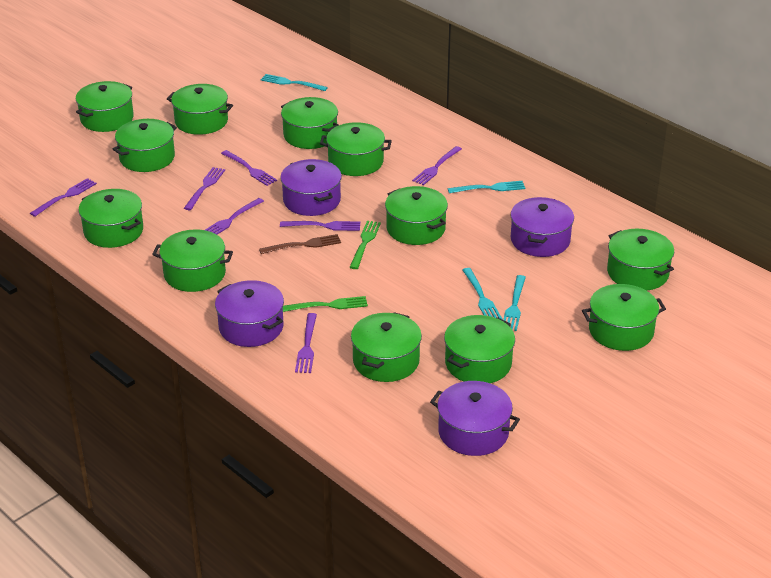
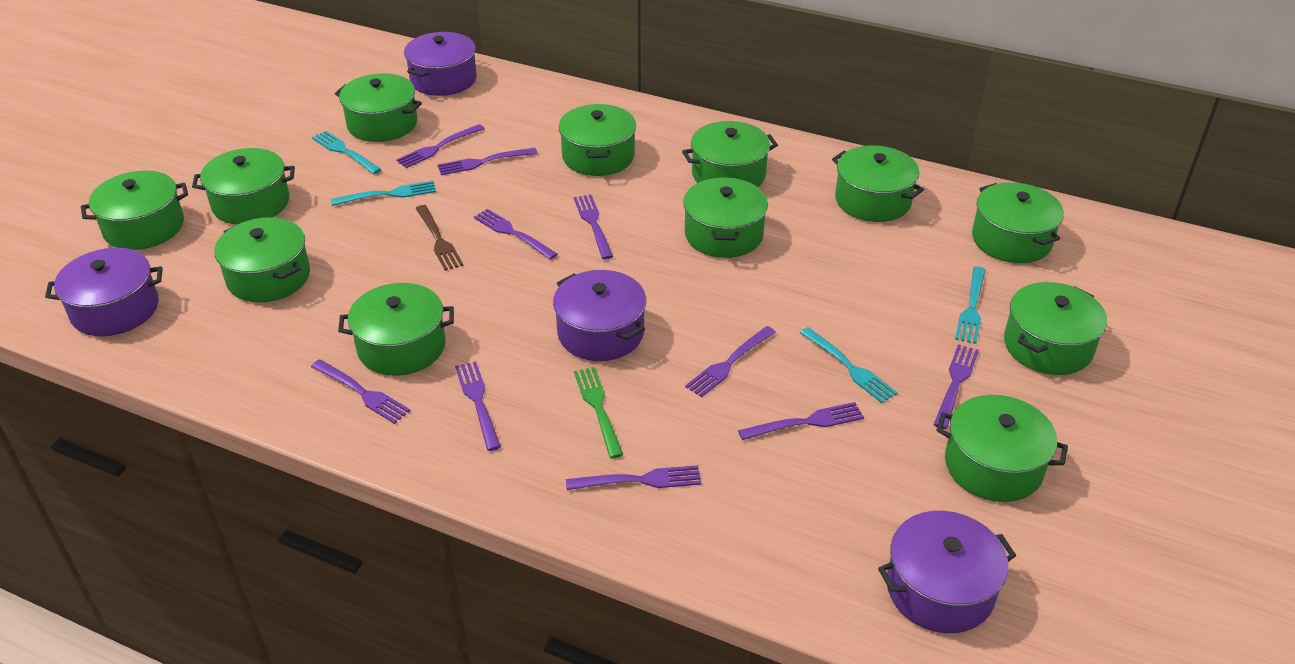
green fork: 2 -> 1
purple fork: 7 -> 10

